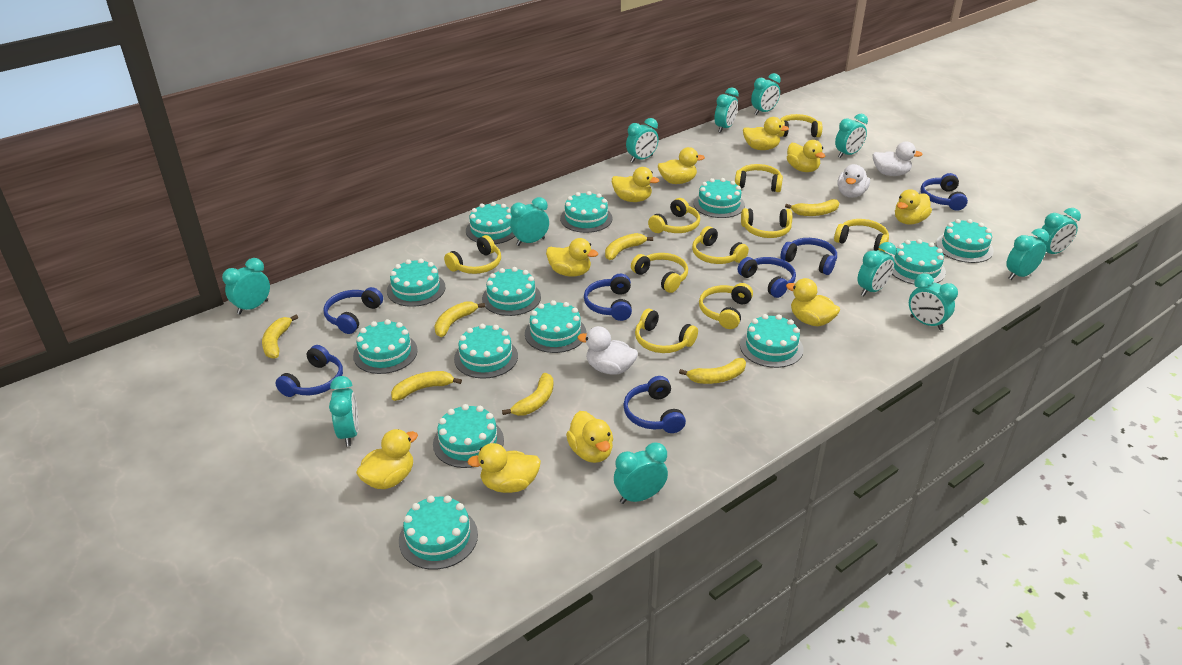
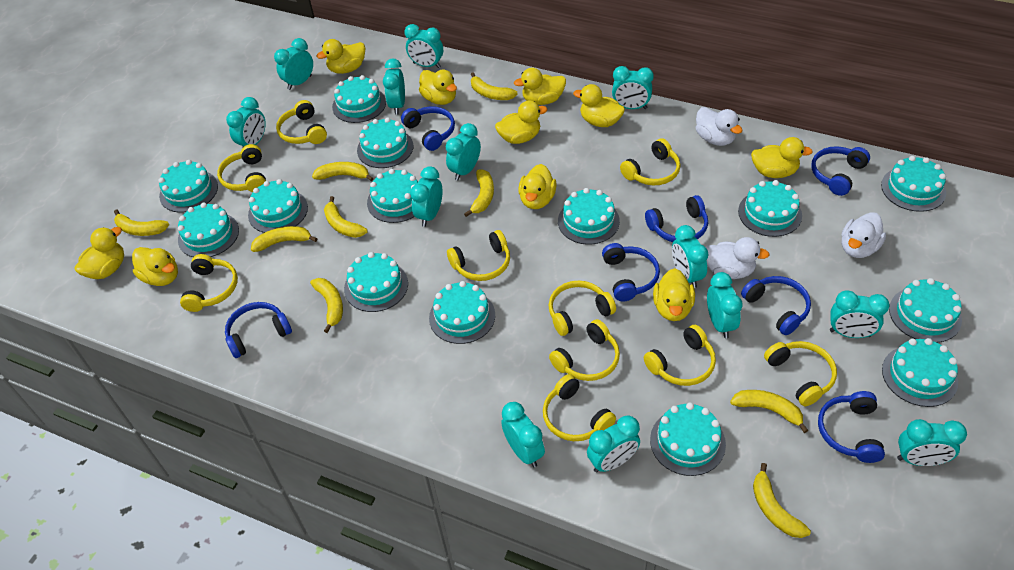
turquoise cake: 13 -> 14
turquoise clock: 12 -> 13
yellow banana: 7 -> 9

